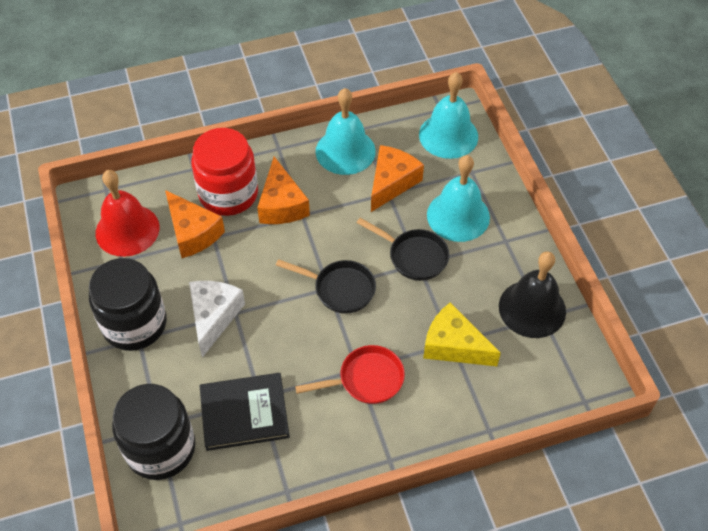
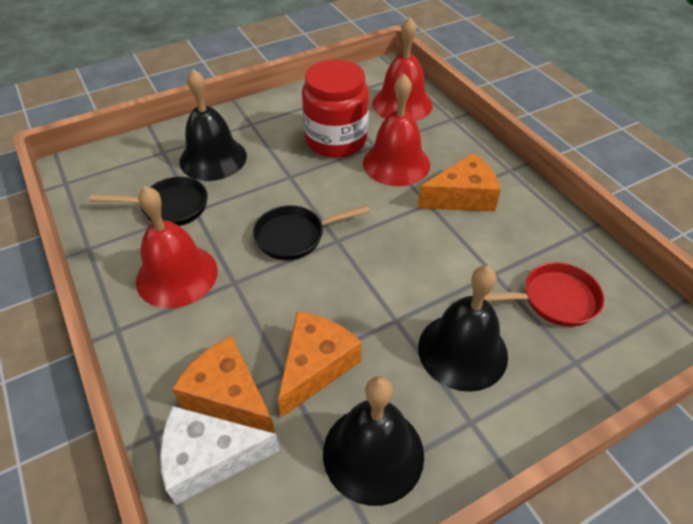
black bell: 1 -> 3
black book: 1 -> 0
black jar: 2 -> 0
red bell: 1 -> 3
turquoise bell: 3 -> 0
yellow cheese: 1 -> 0

